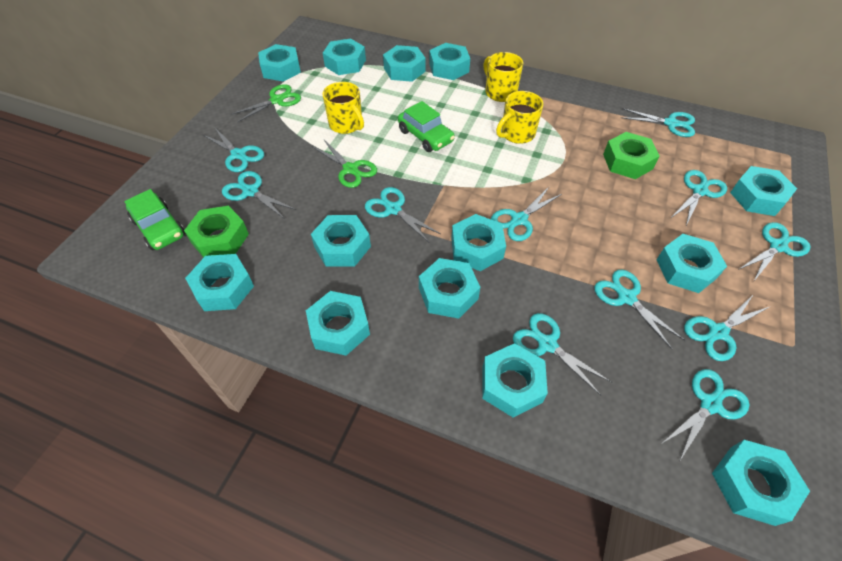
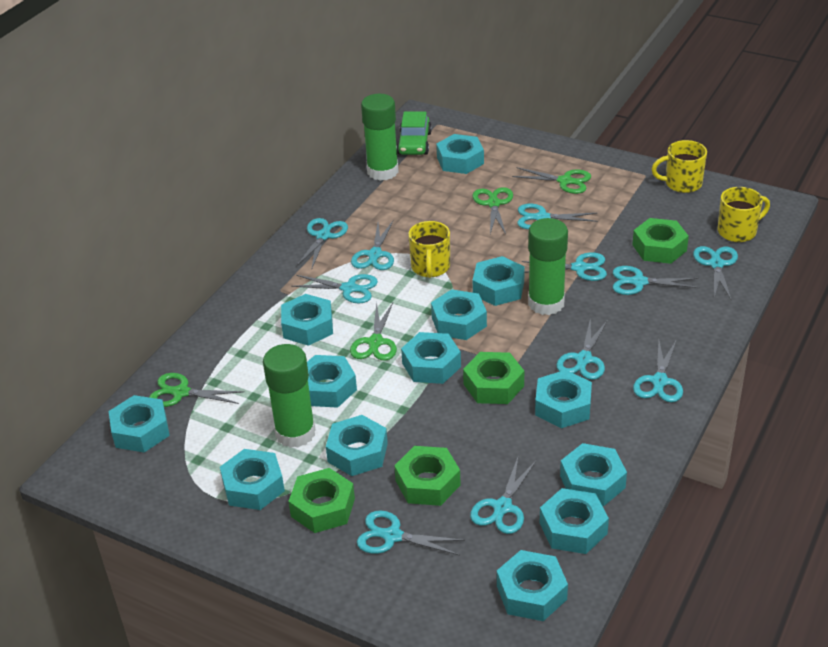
green car: 2 -> 1
green glue stick: 0 -> 3
green nut: 2 -> 4
green scissors: 2 -> 4

